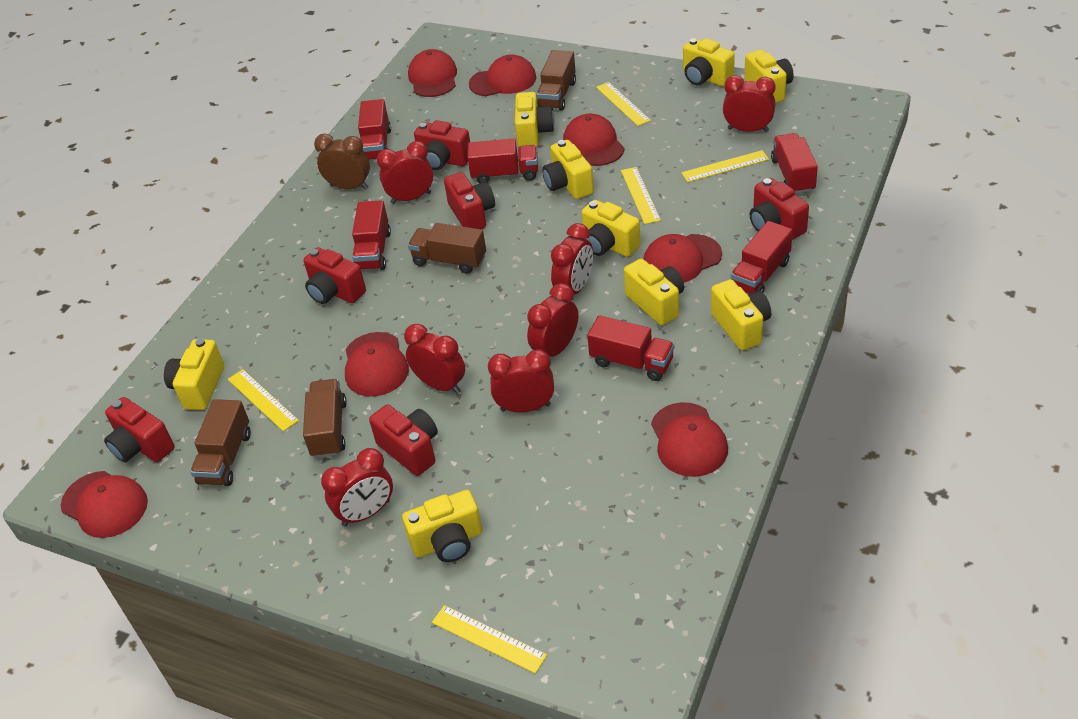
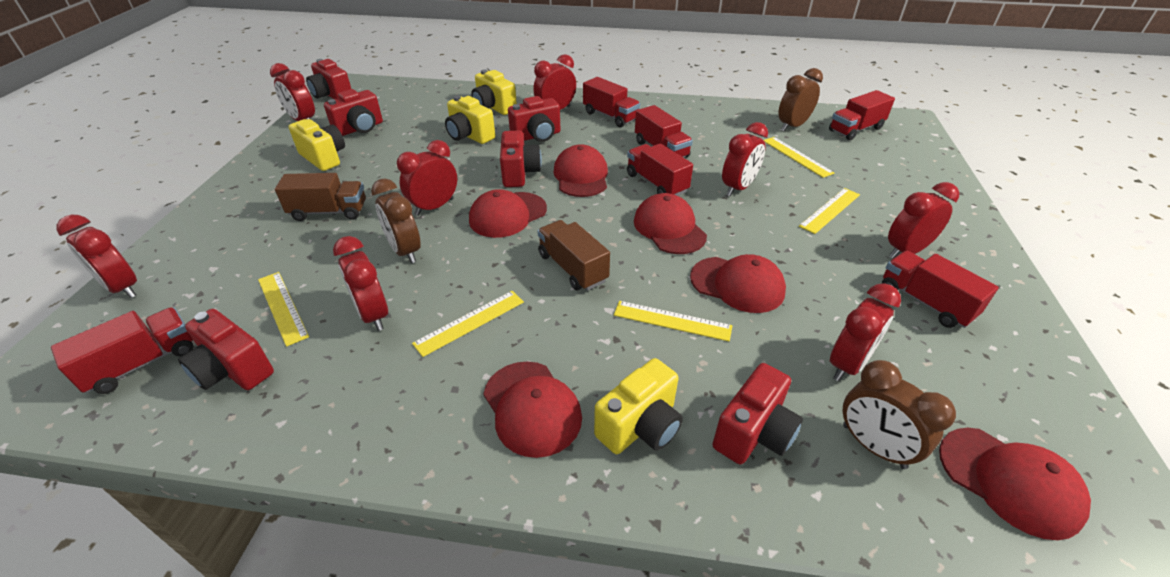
brown clock: 1 -> 3
brown truck: 4 -> 2
red cap: 7 -> 6
red clock: 7 -> 8
yellow camera: 9 -> 4

